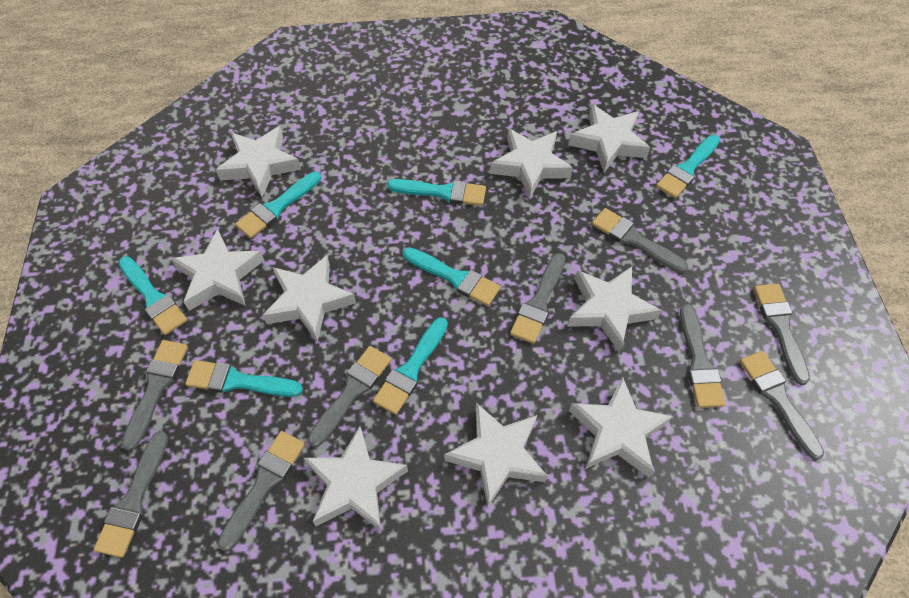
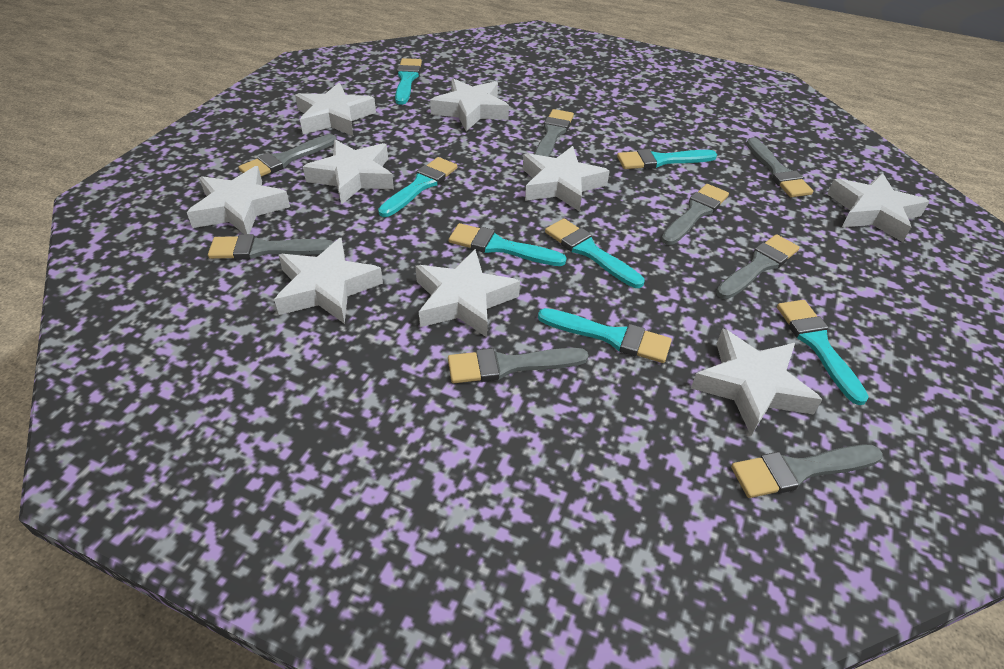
grey brush: 9 -> 8

